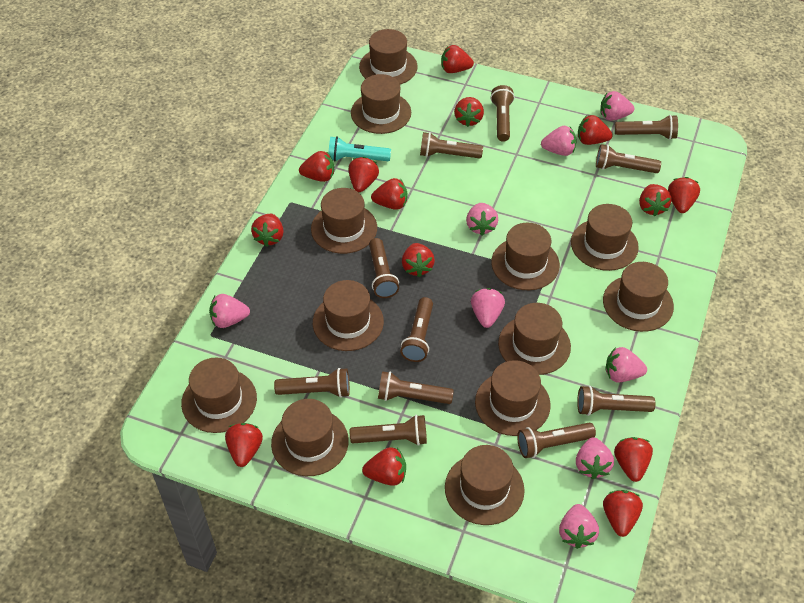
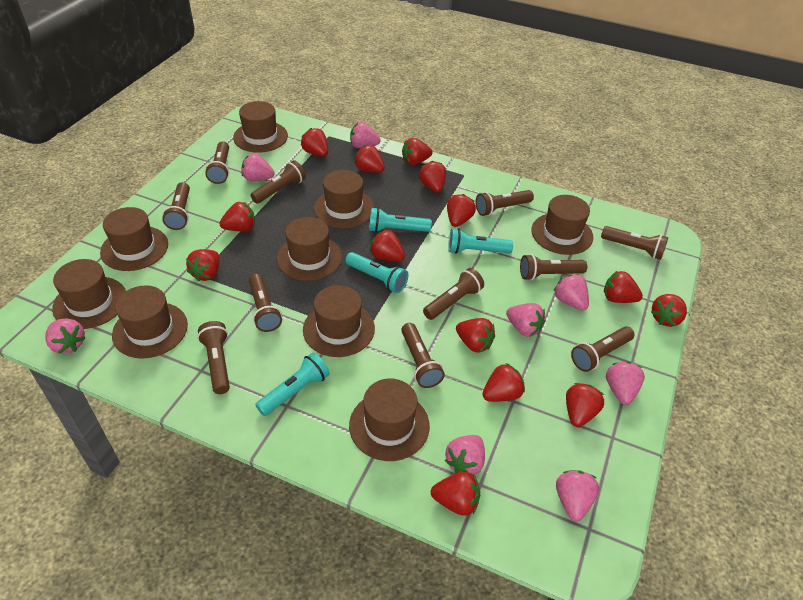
brown hat: 12 -> 9
turquoise flashlight: 1 -> 4

